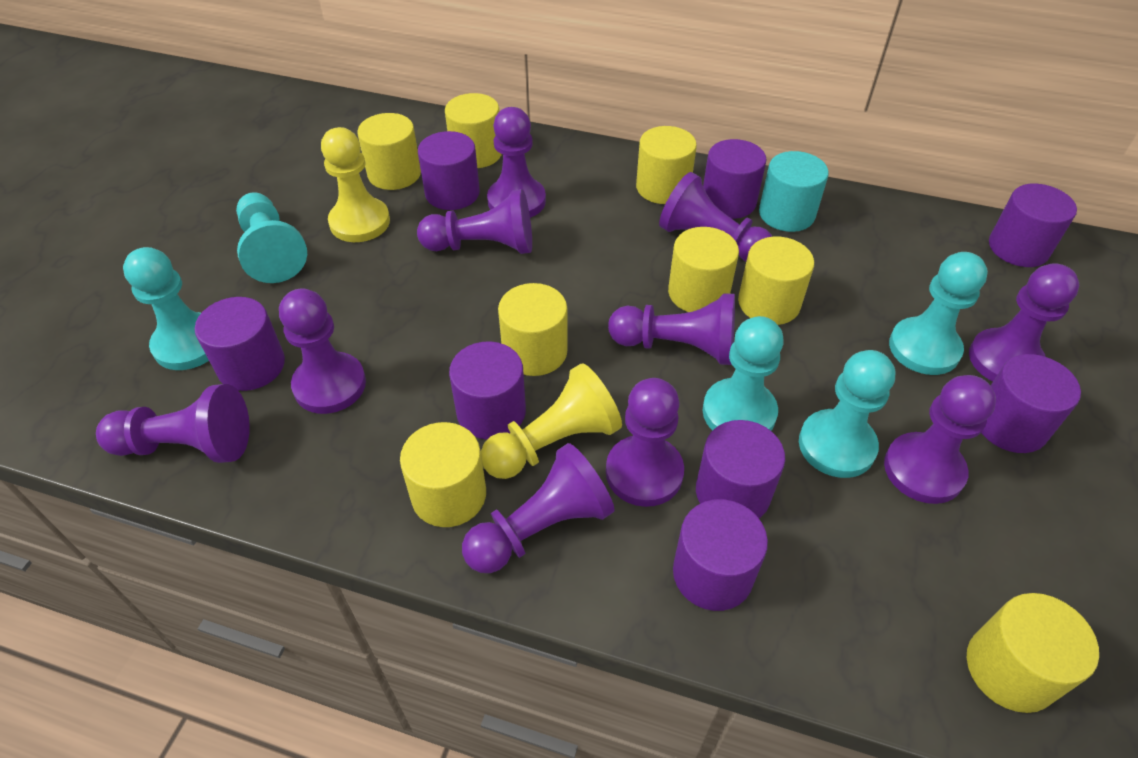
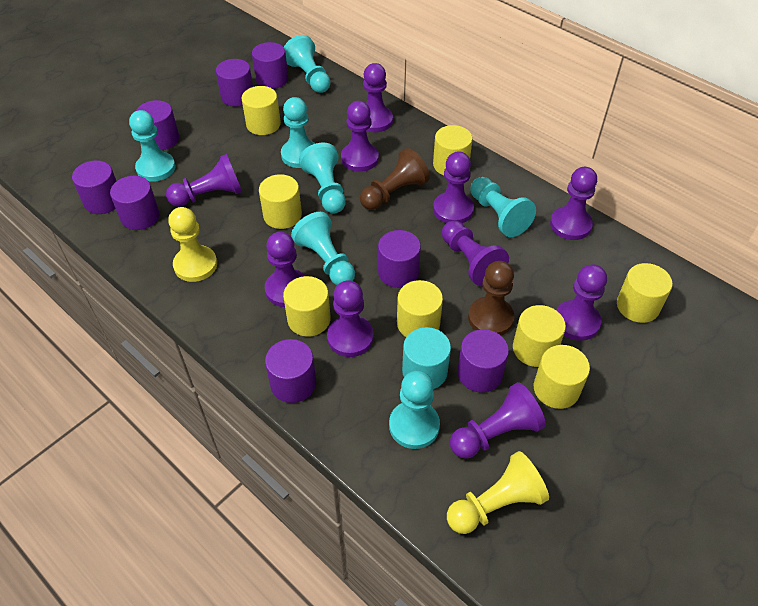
brown pawn: 0 -> 2
turquoise pawn: 5 -> 7

